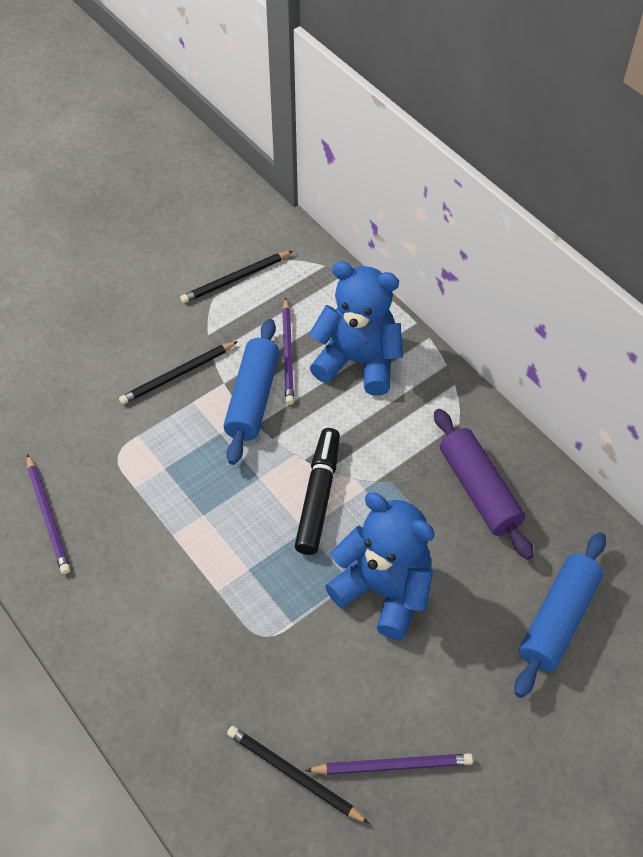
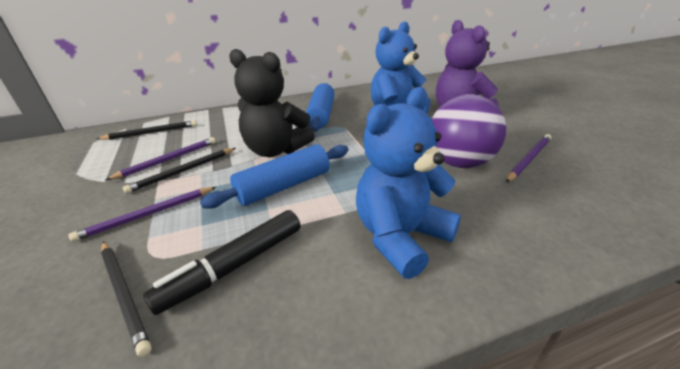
black teddy bear: 0 -> 1
purple ball: 0 -> 1
purple rolling pin: 1 -> 0
purple teddy bear: 0 -> 1

